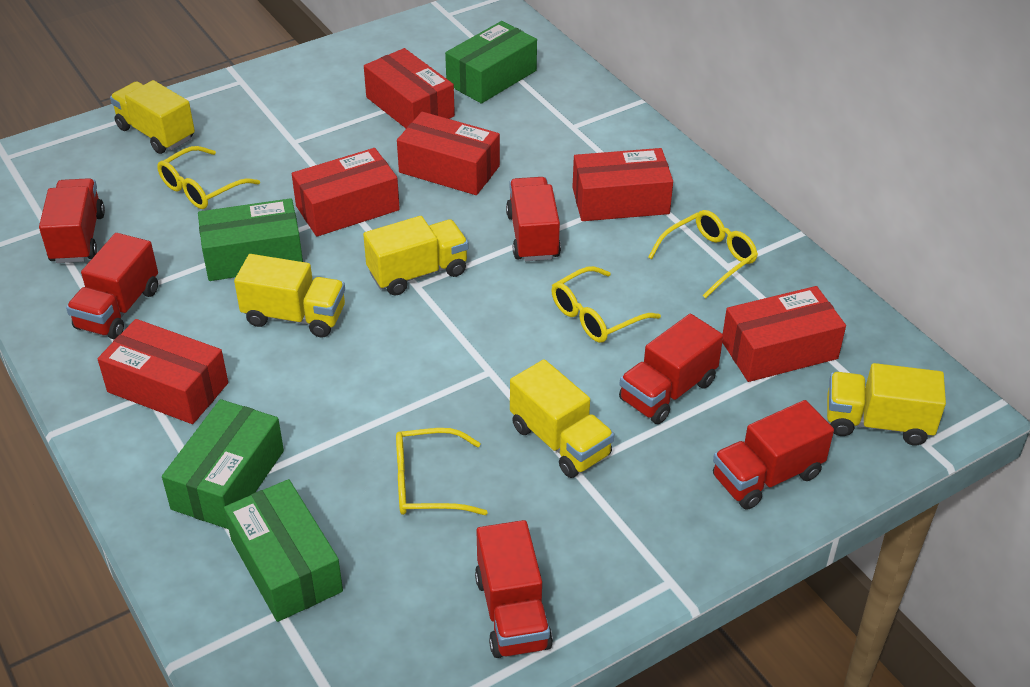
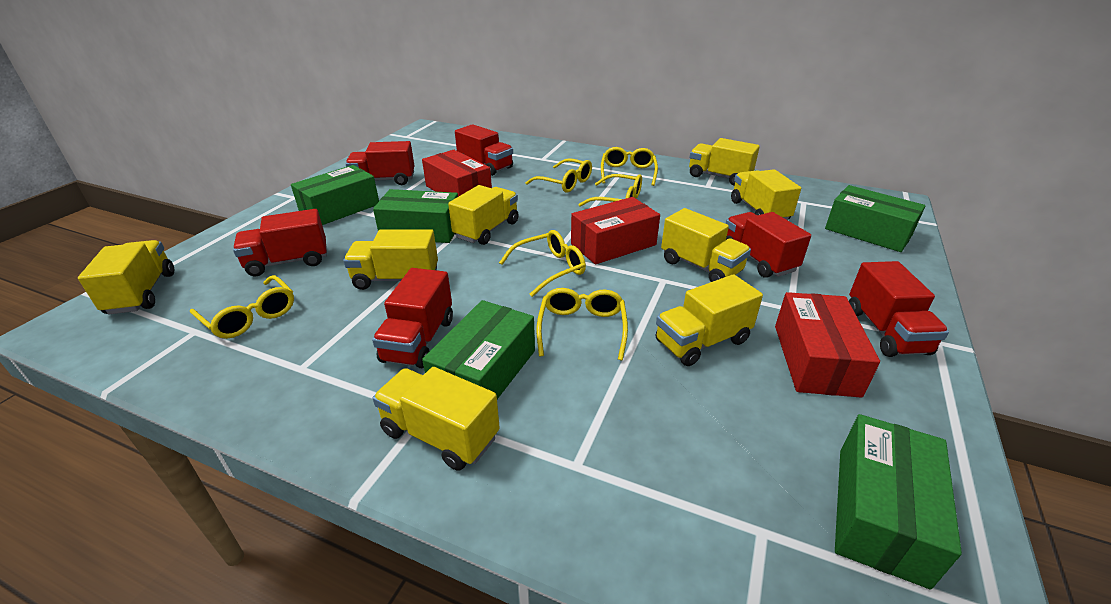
green box: 4 -> 5
red box: 6 -> 3
yellow glasses: 4 -> 6
yellow truck: 5 -> 8

